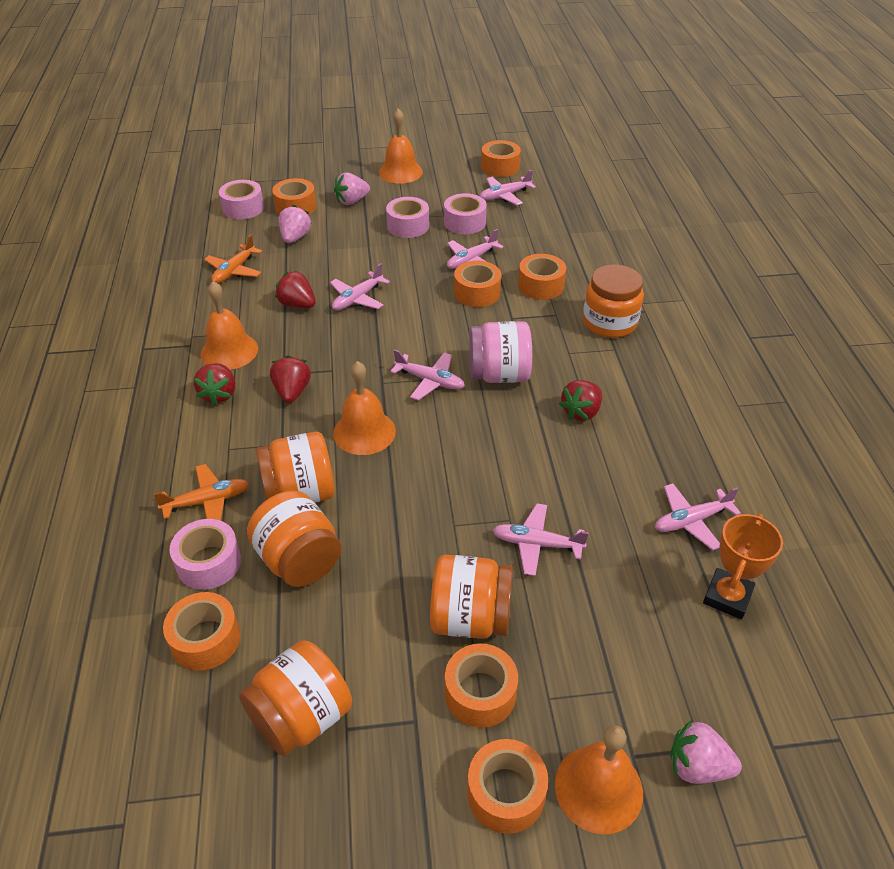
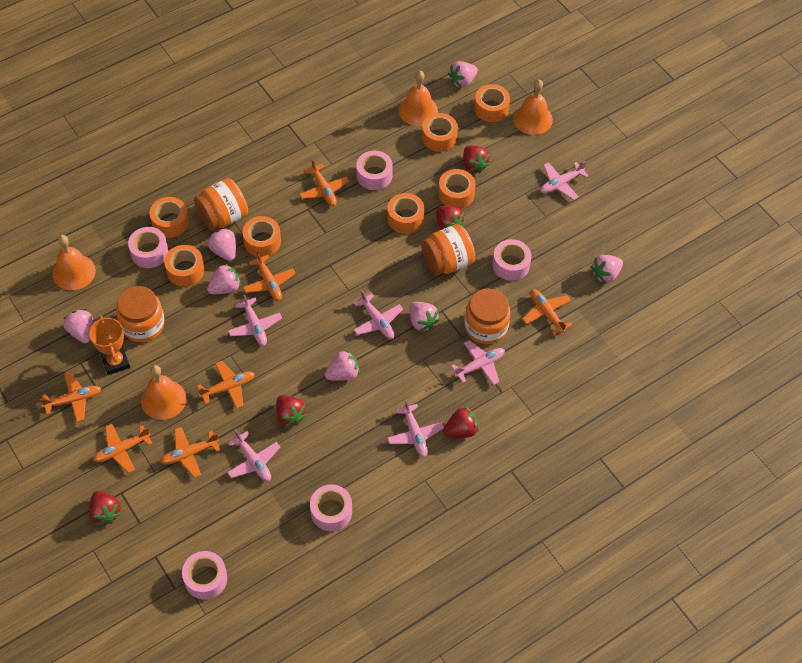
orange jar: 5 -> 4
orange plane: 2 -> 7
pink jar: 1 -> 0
pink strawberry: 3 -> 7
pink tape: 4 -> 5
red strawberry: 4 -> 5

